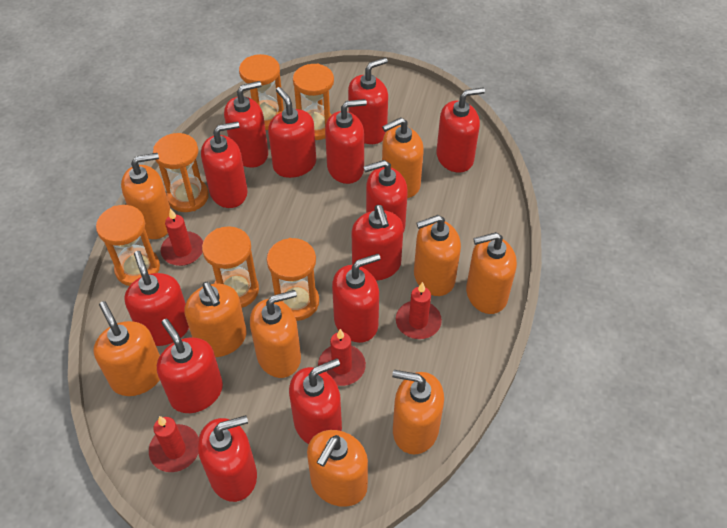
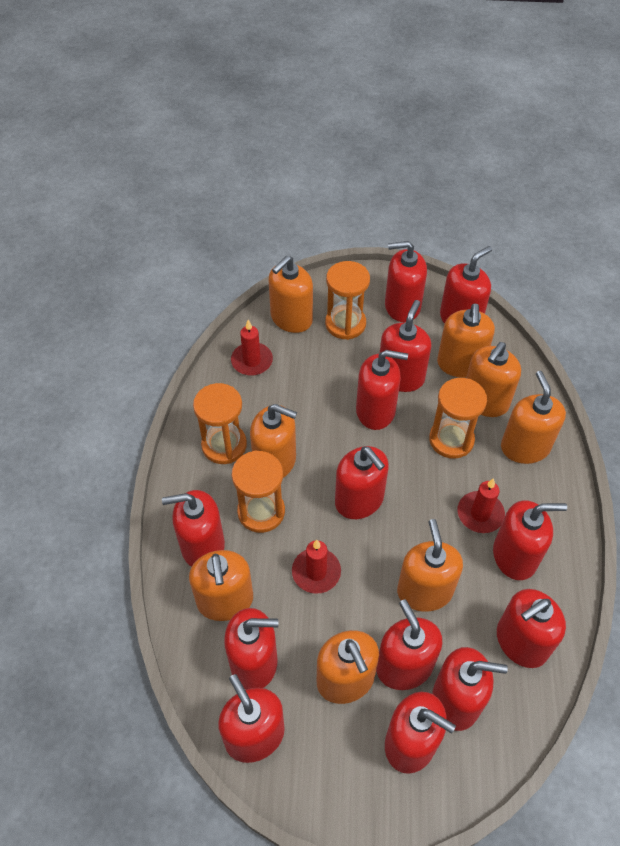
orange hourglass: 6 -> 4
orange soap dispenser: 9 -> 8
red candle: 4 -> 3

